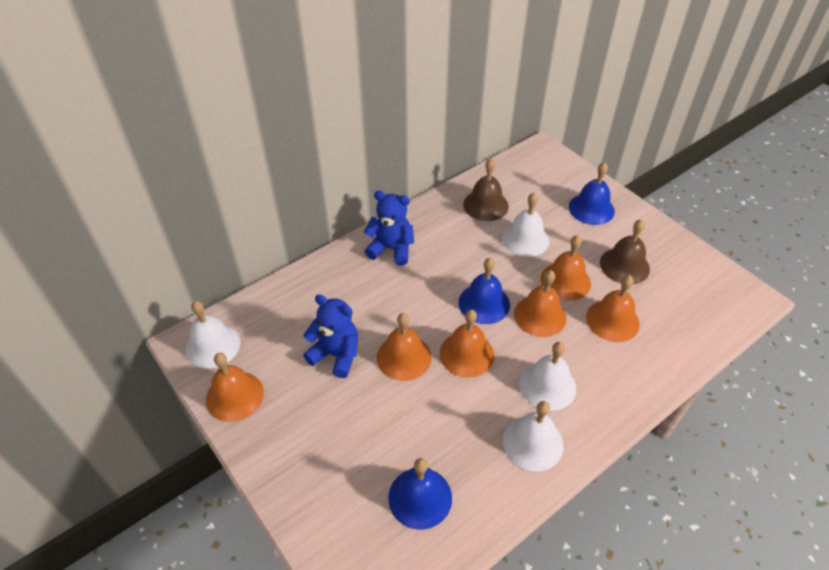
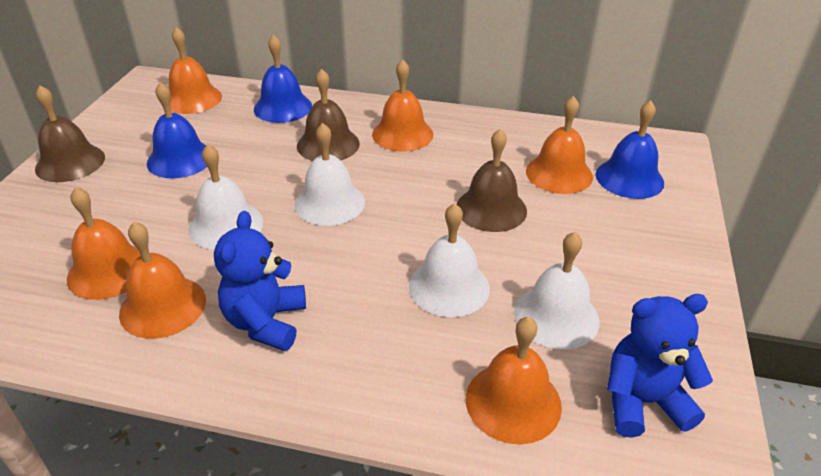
brown bell: 2 -> 3

